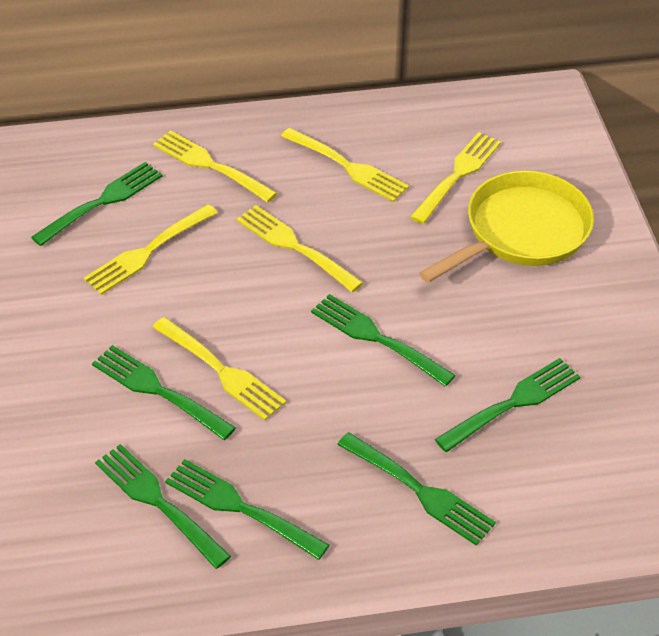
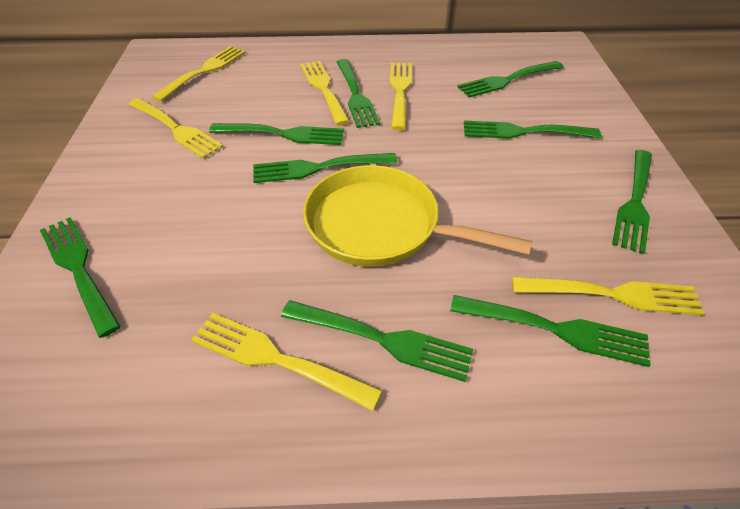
green fork: 7 -> 9

